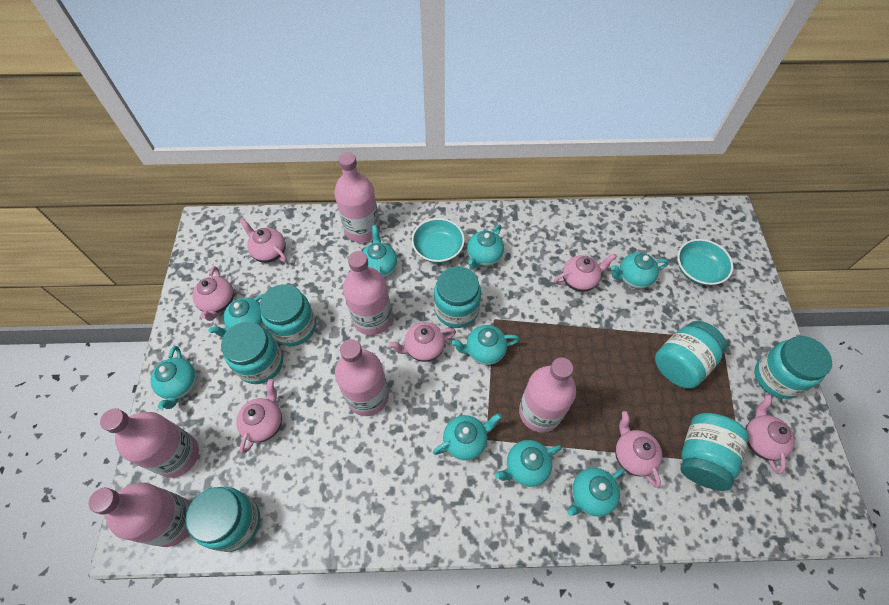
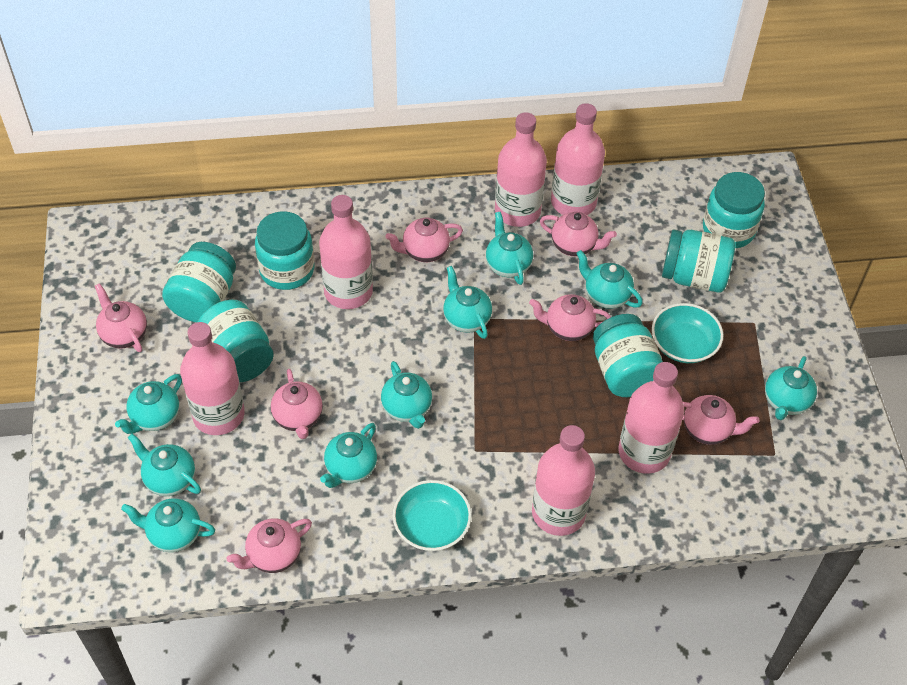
turquoise jar: 7 -> 6

